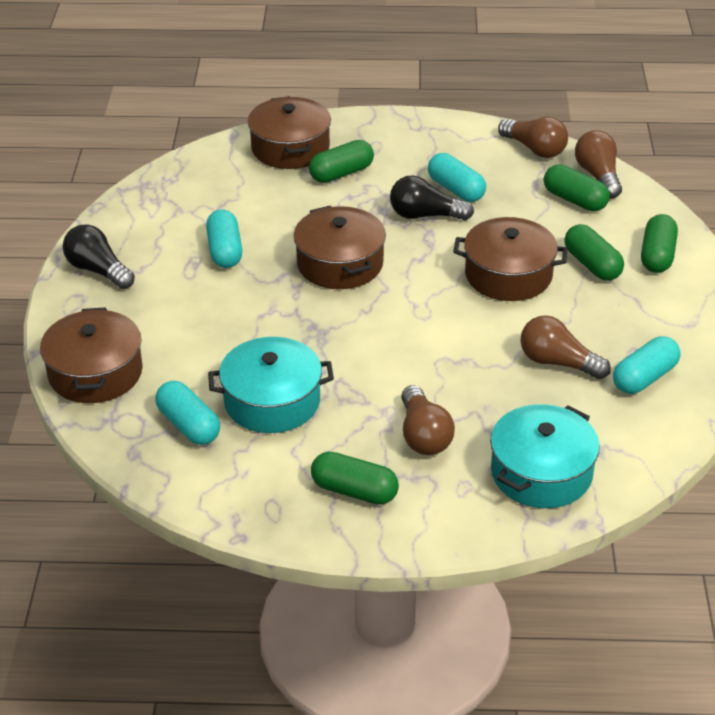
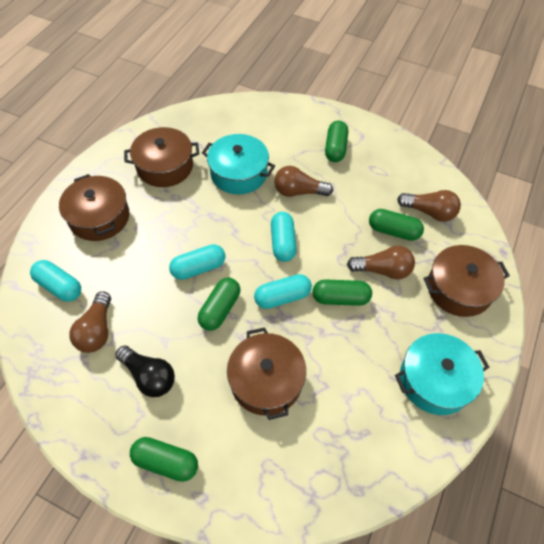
black light bulb: 2 -> 1

